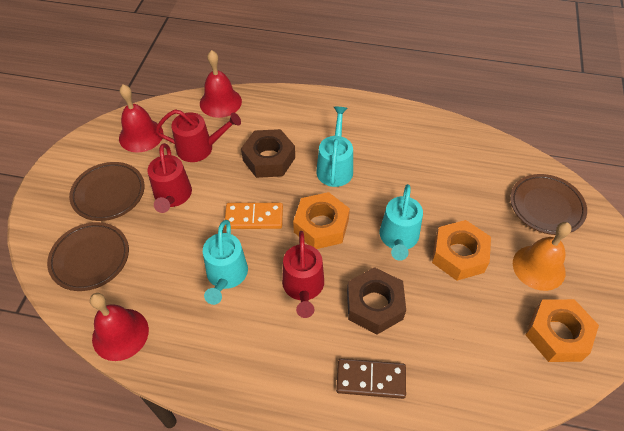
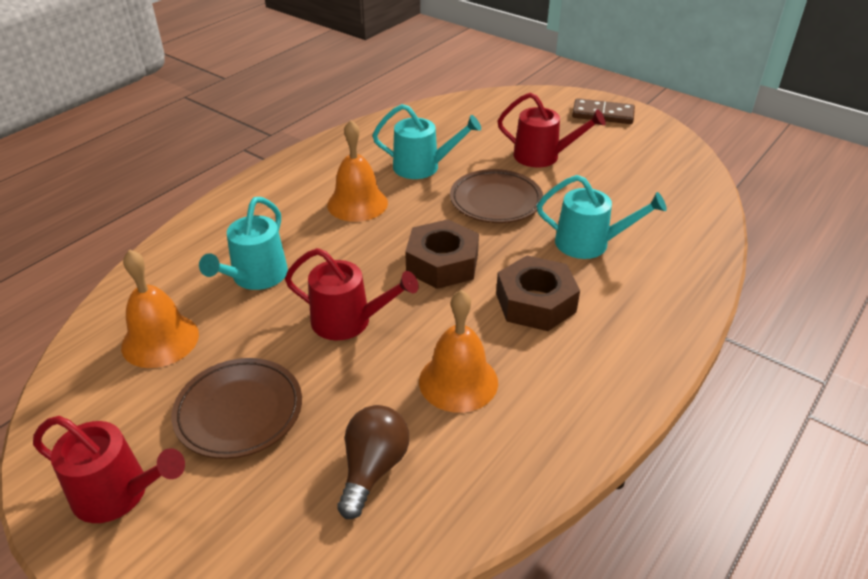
brown light bulb: 0 -> 1
brown plate: 3 -> 2
orange bell: 1 -> 3
orange domino: 1 -> 0
orange nut: 3 -> 0
red bell: 3 -> 0

